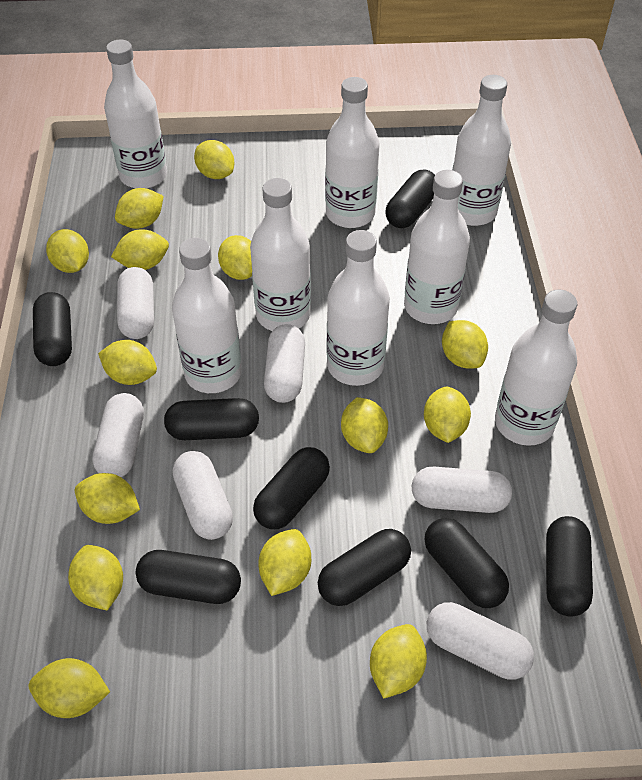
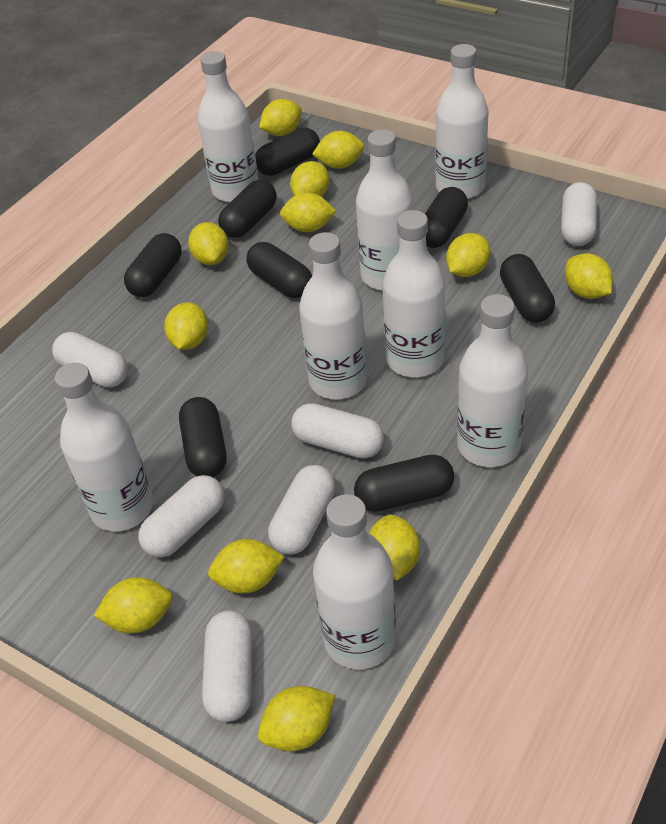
yellow lemon: 14 -> 12

